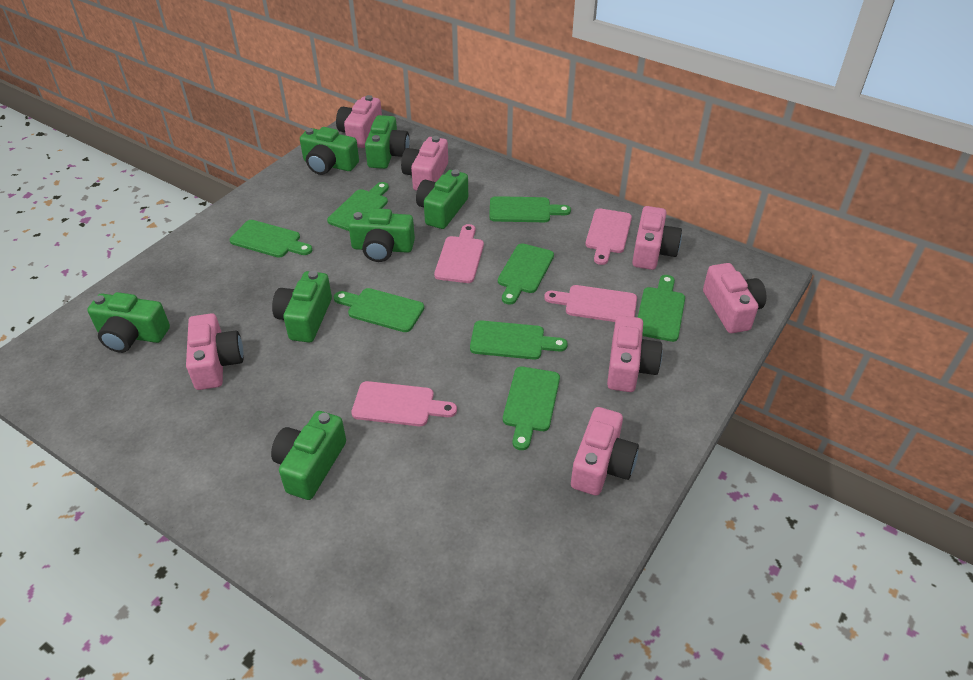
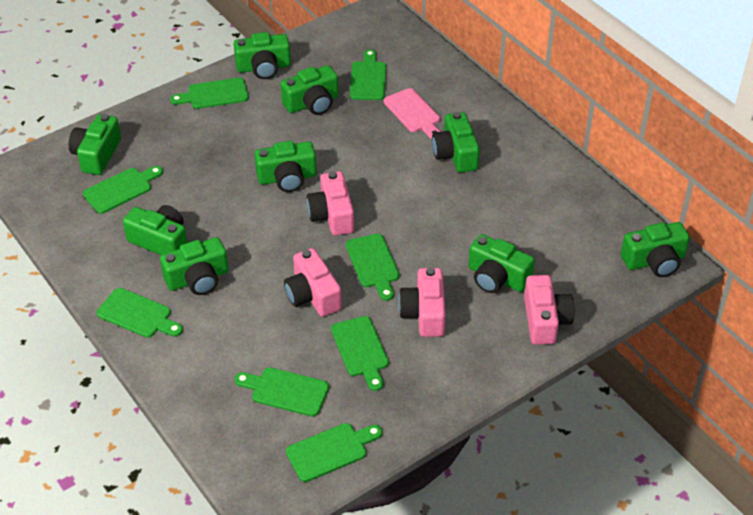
green camera: 7 -> 9
pink camera: 7 -> 4
pink cutting board: 4 -> 1

